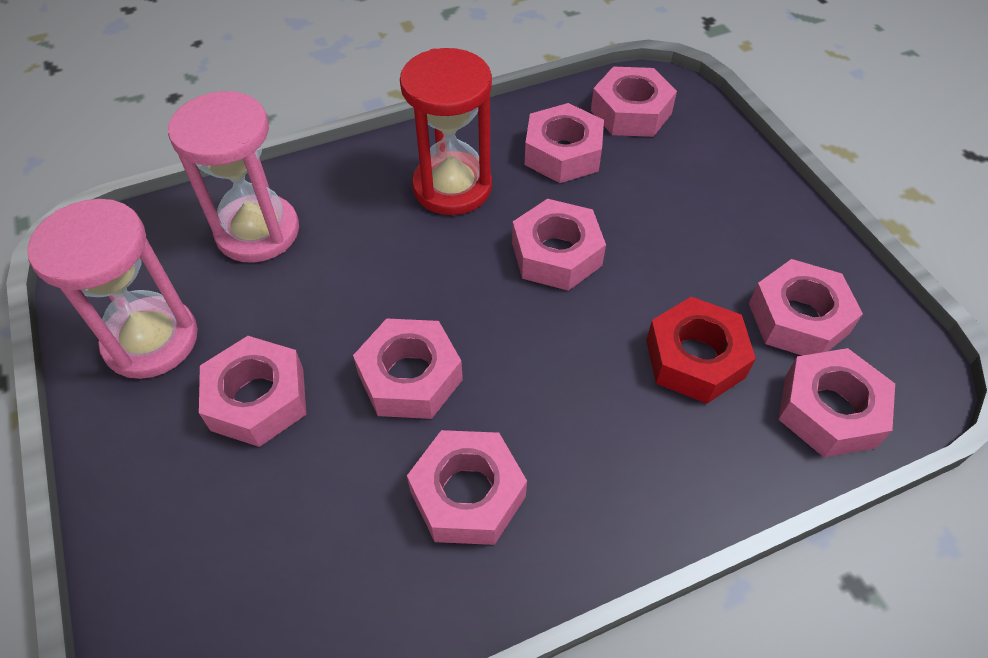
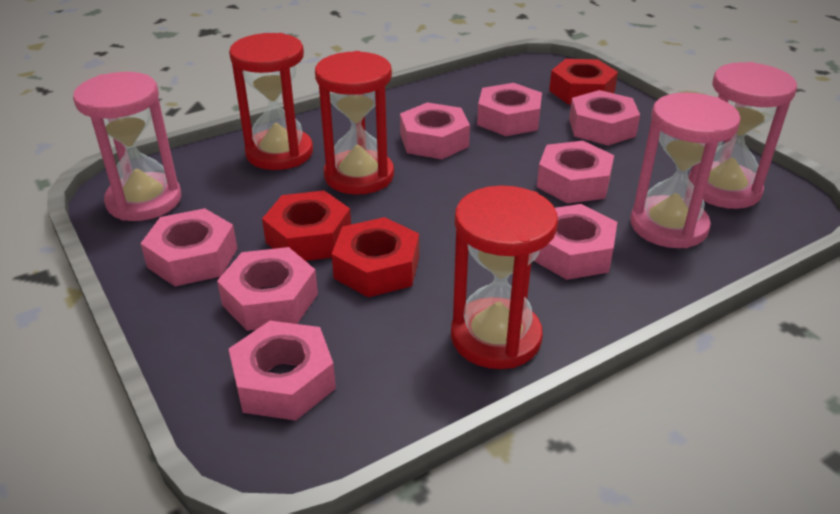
pink hourglass: 2 -> 3
red hourglass: 1 -> 3
red nut: 1 -> 3

